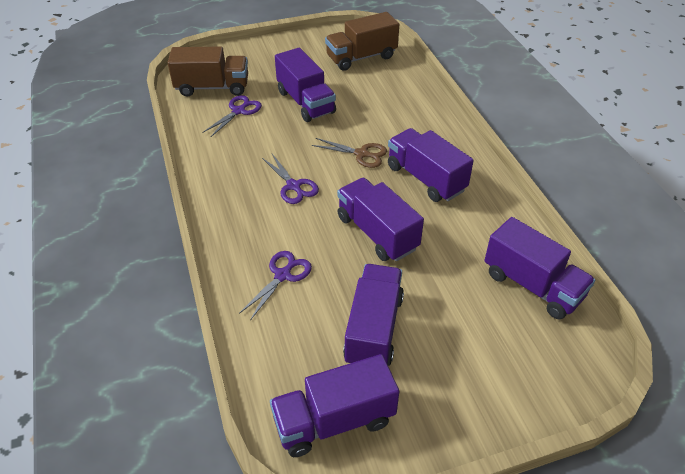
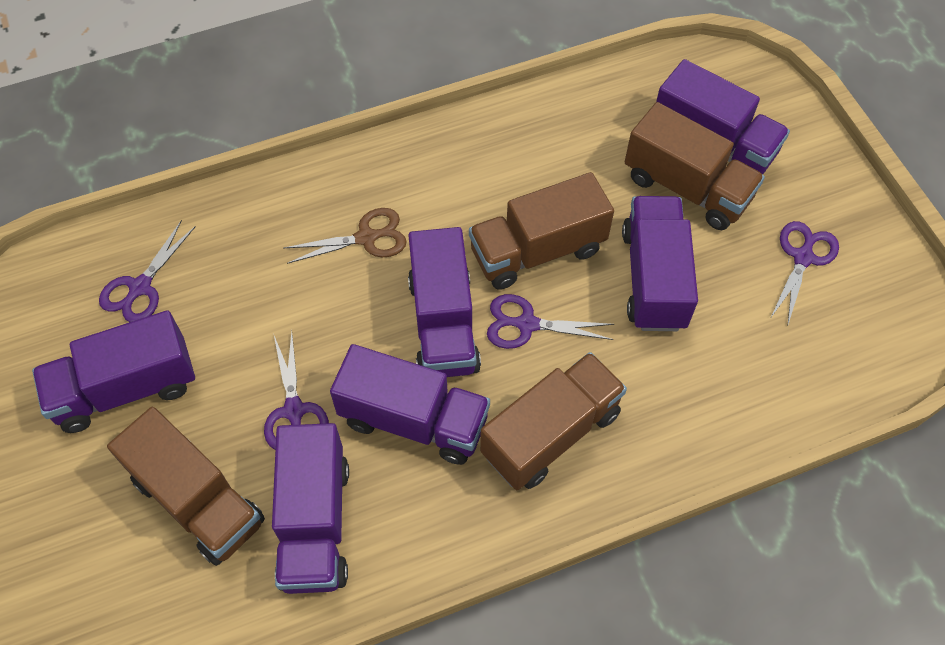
brown truck: 2 -> 4
purple scissors: 3 -> 4

